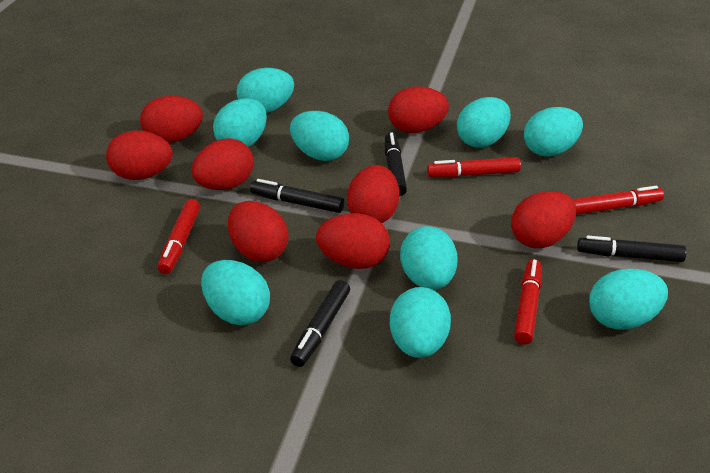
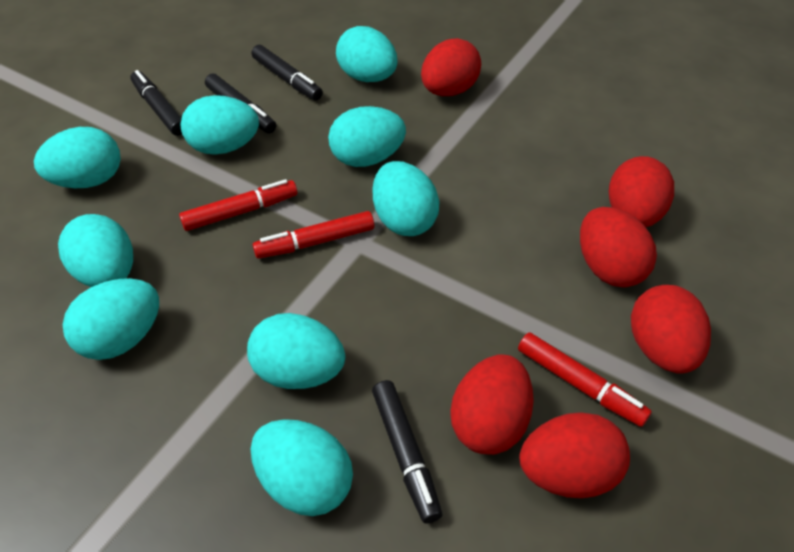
red egg: 8 -> 6
red marker: 4 -> 3

